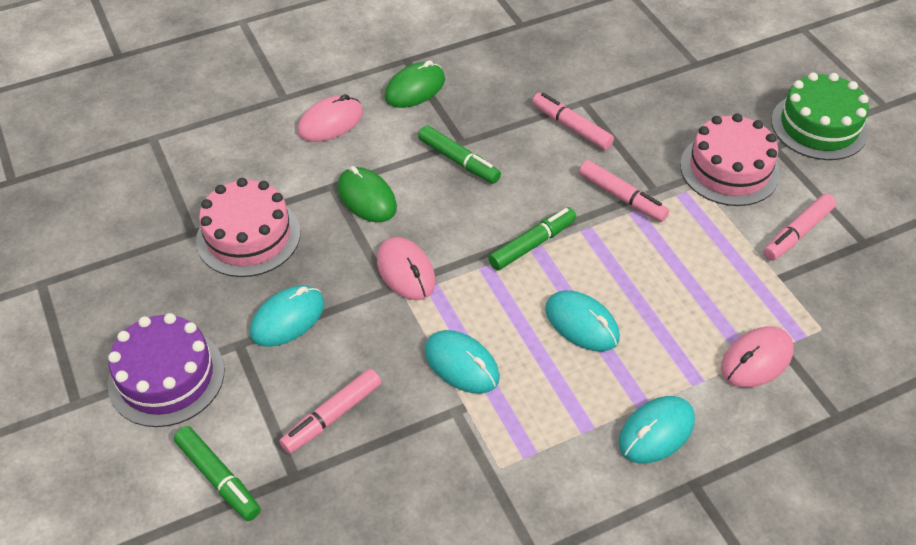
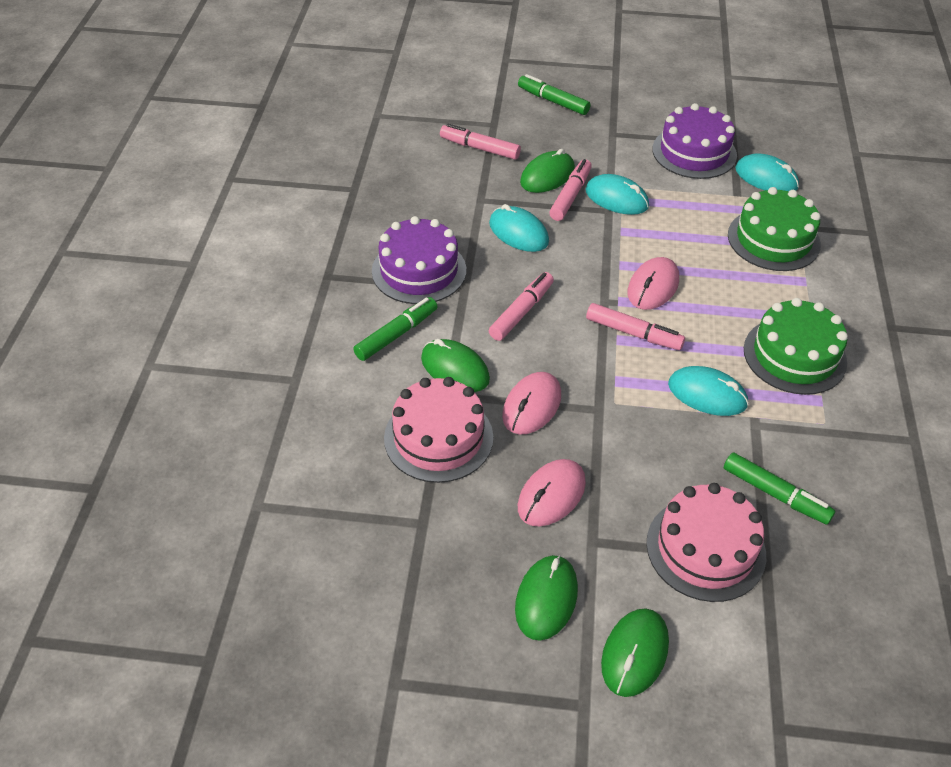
green cake: 1 -> 2
green mouse: 2 -> 4
purple cake: 1 -> 2

